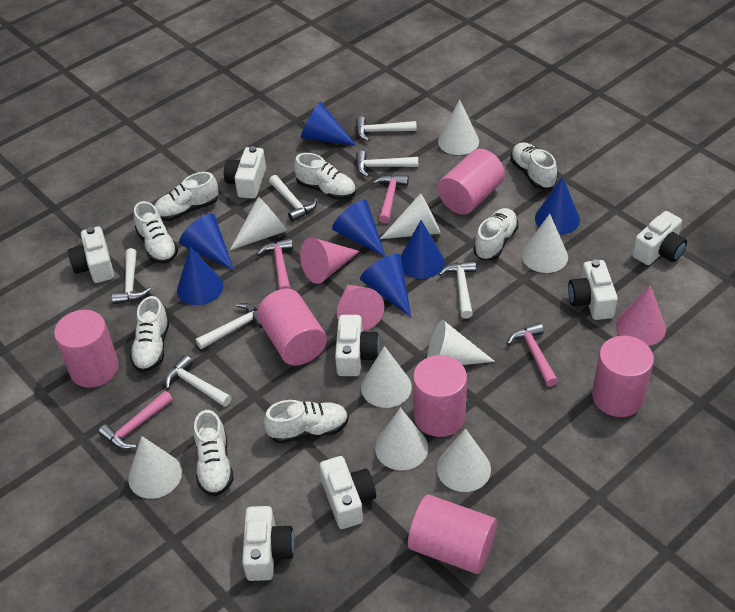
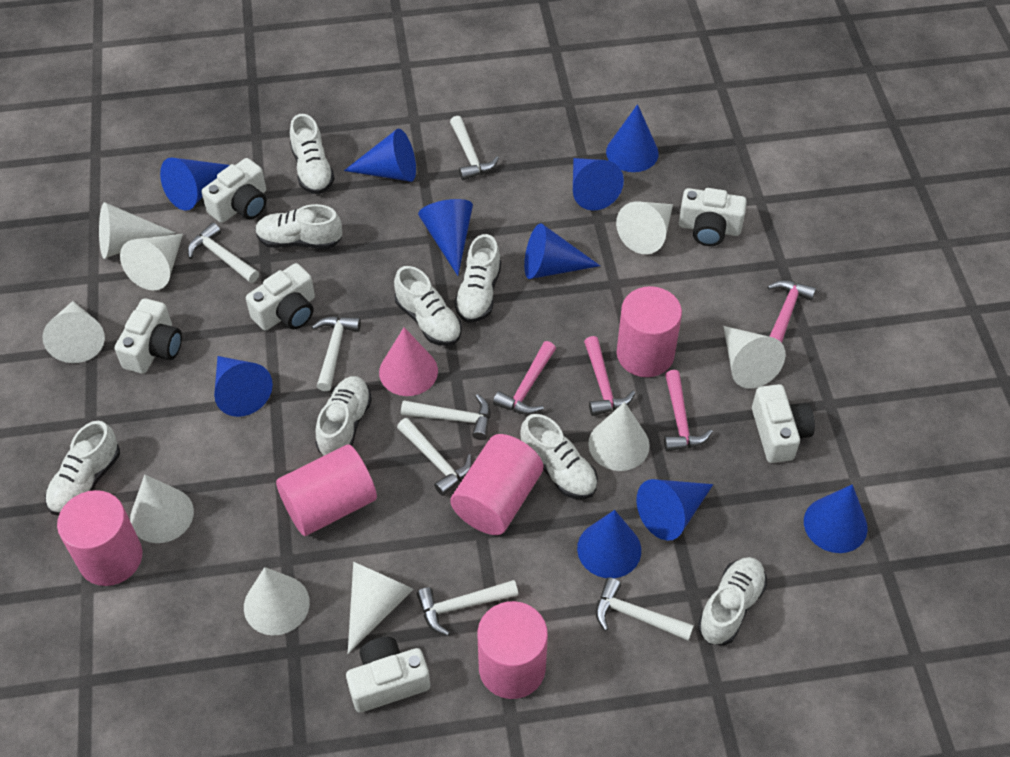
blue cone: 7 -> 10
pink cone: 3 -> 1
pink cylinder: 6 -> 5
white camera: 7 -> 6

